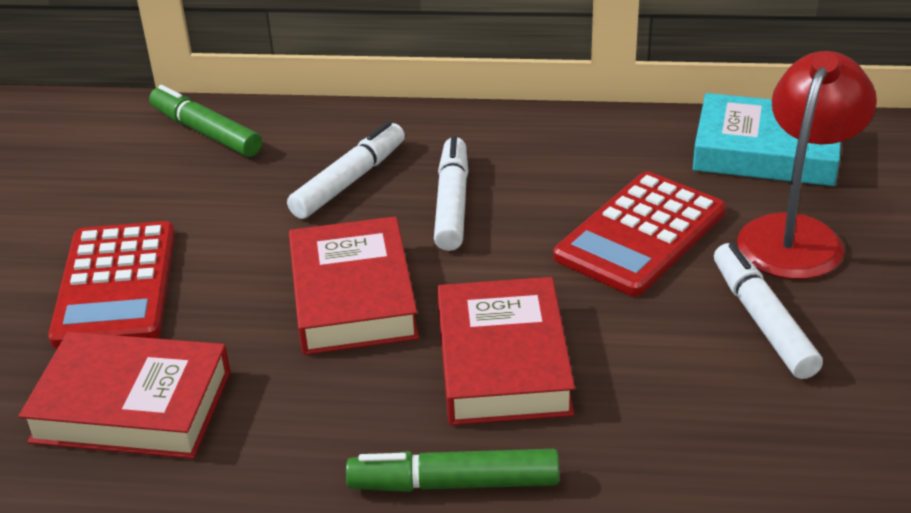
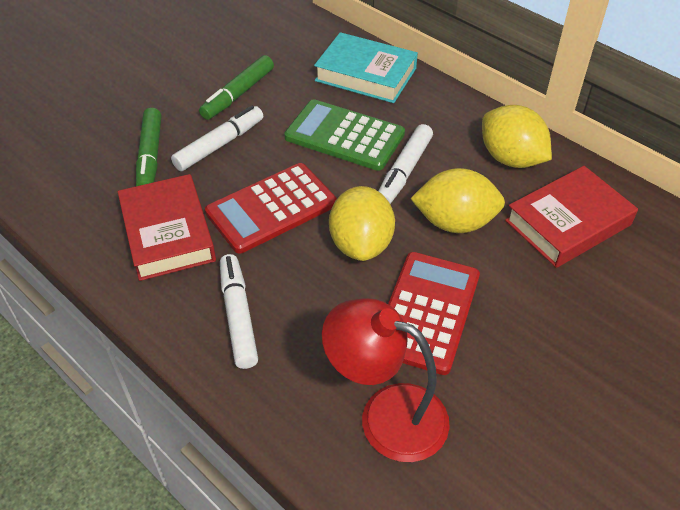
green calculator: 0 -> 1
red book: 3 -> 2
yellow lemon: 0 -> 3

